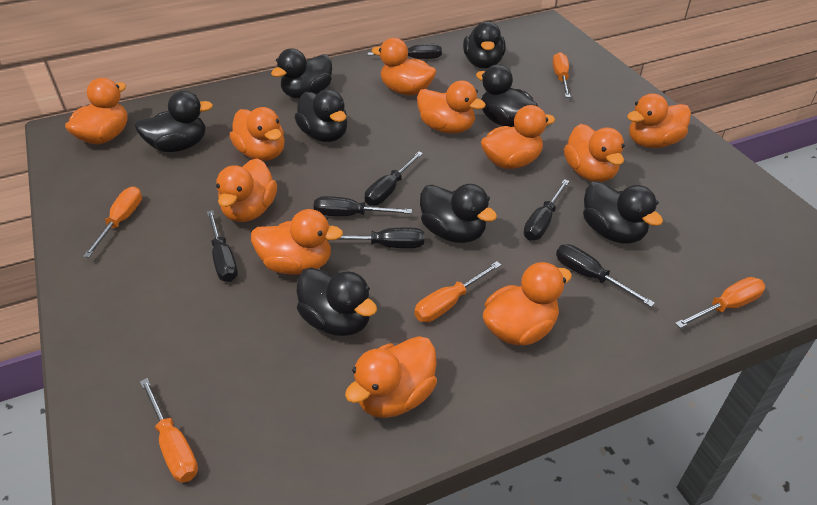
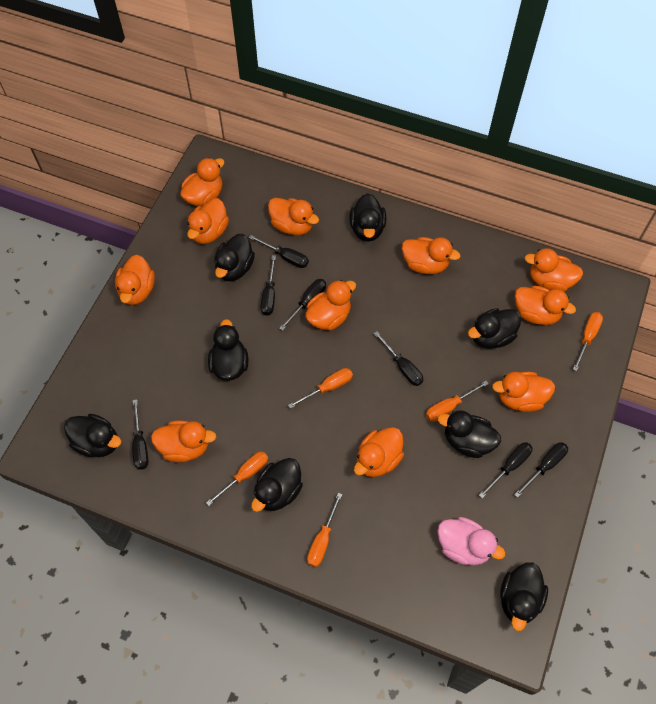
pink duck: 0 -> 1

